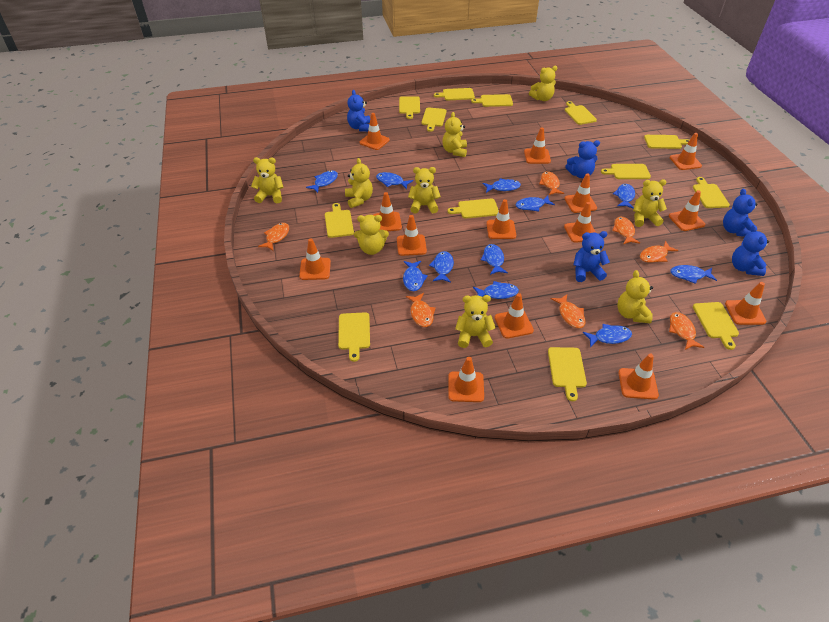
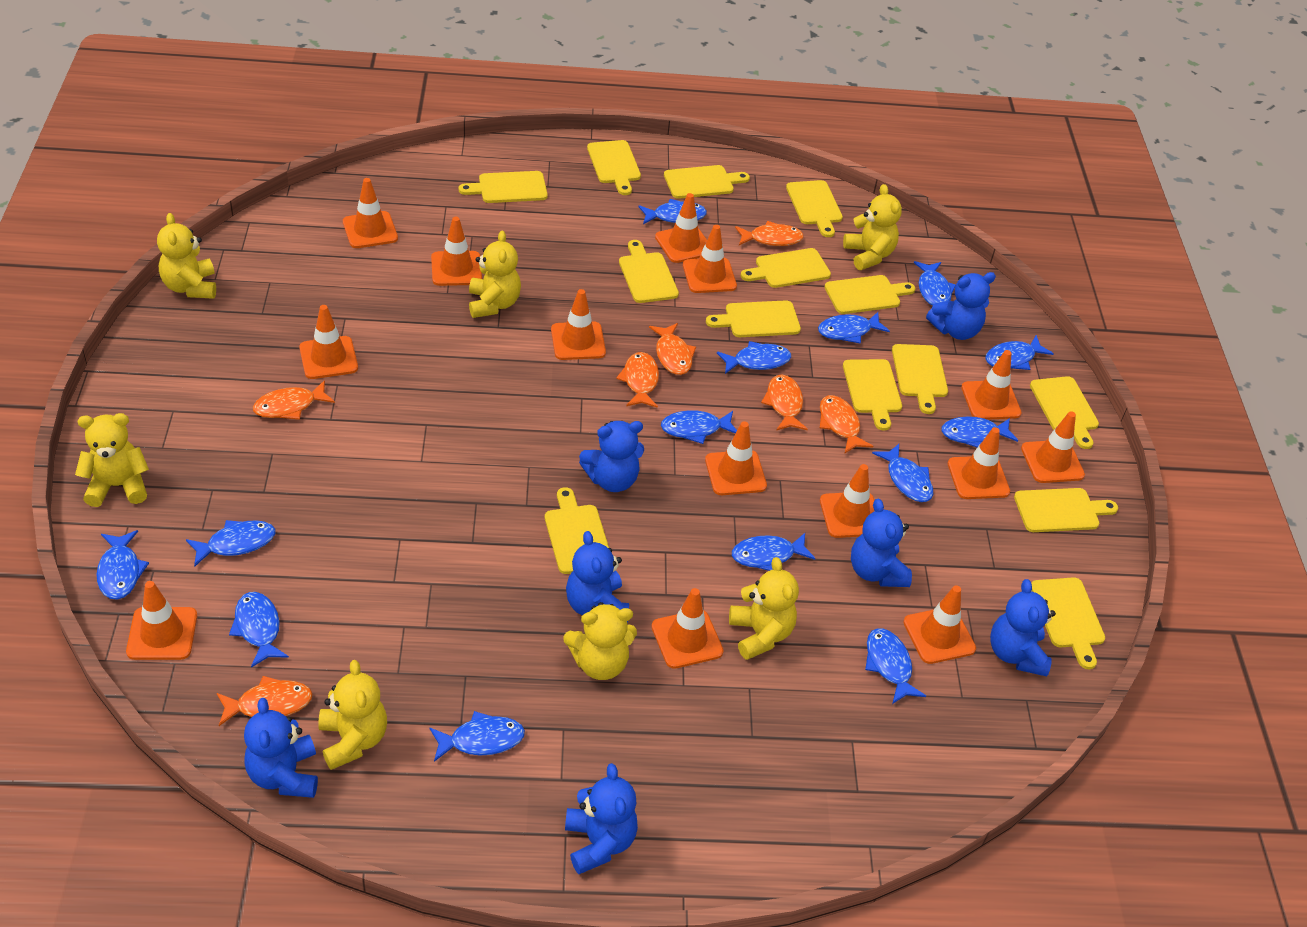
blue fish: 11 -> 14
blue teddy bear: 5 -> 7
yellow cutting board: 13 -> 14
yellow teddy bear: 9 -> 7

